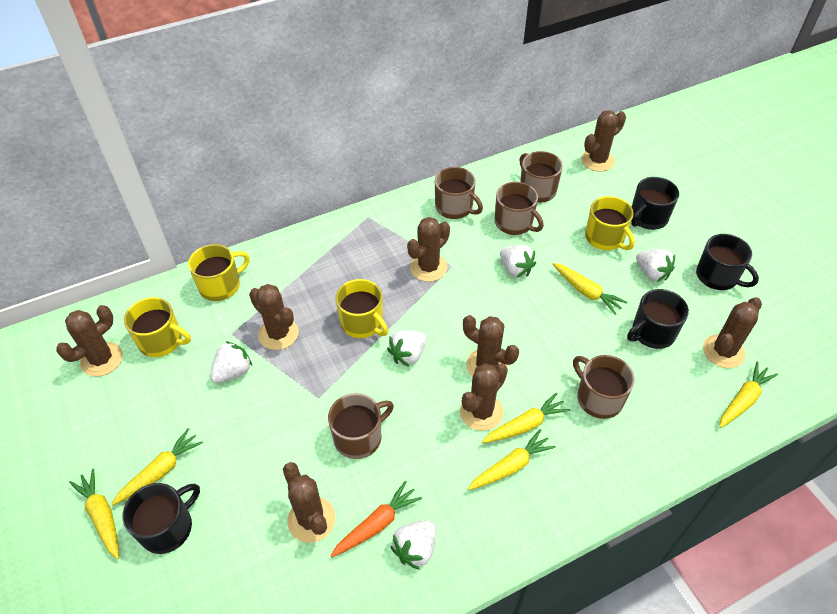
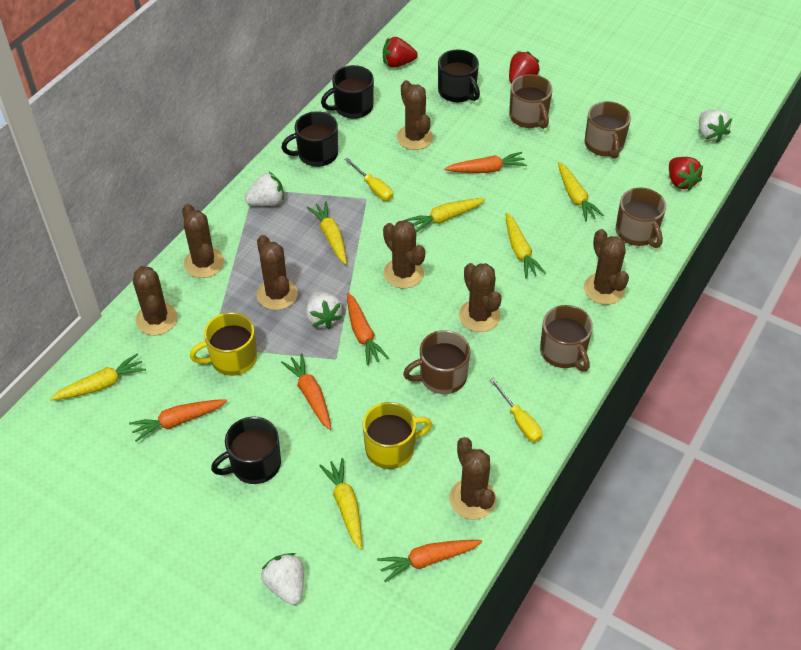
orange carrot: 1 -> 5
red strawberry: 0 -> 3
white strawberry: 5 -> 4
yellow mug: 4 -> 2
yellow screwdriver: 0 -> 2

